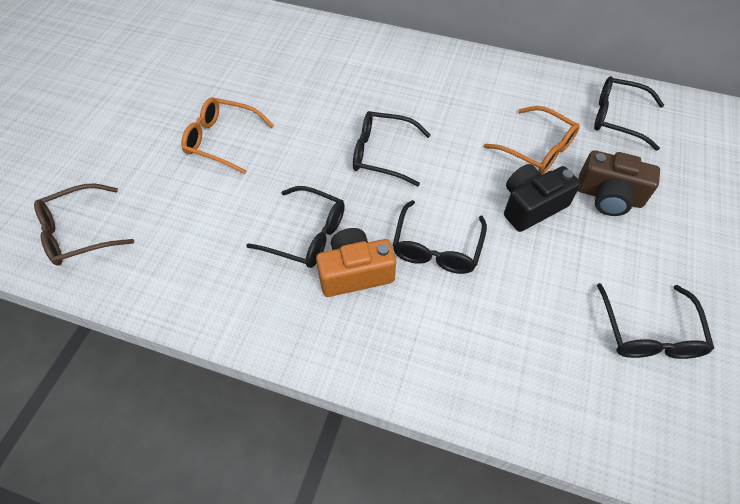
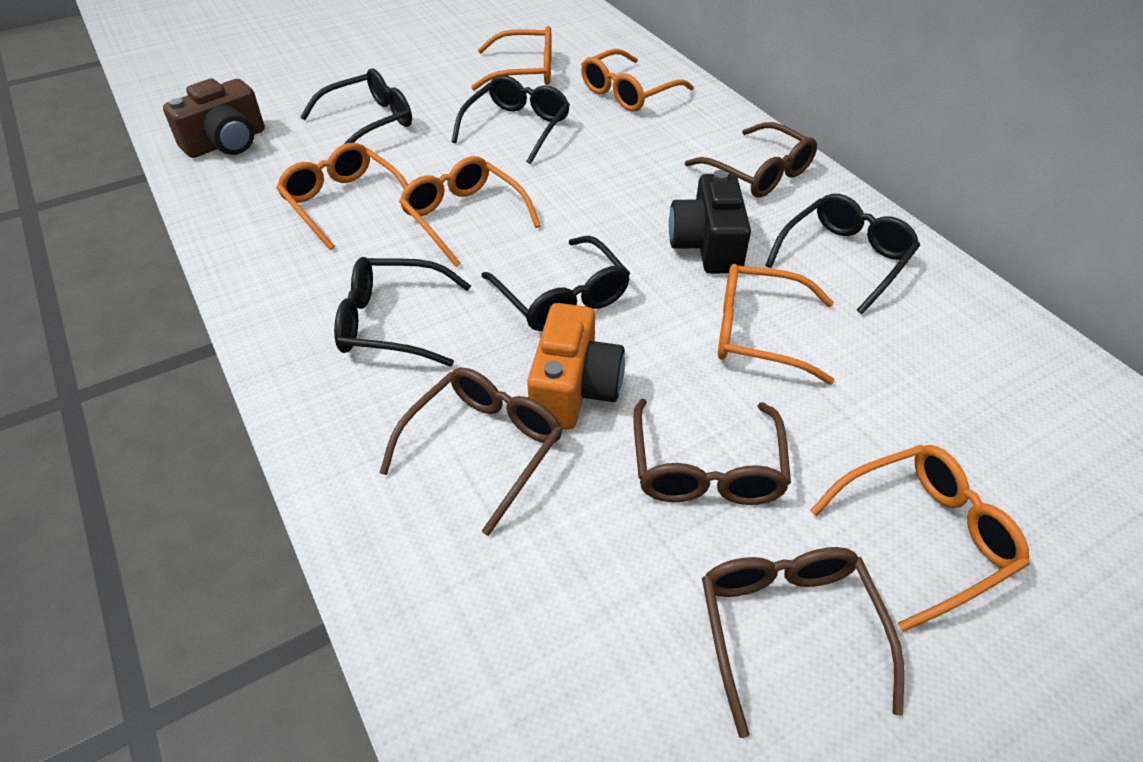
brown glasses: 1 -> 4
orange glasses: 2 -> 6

